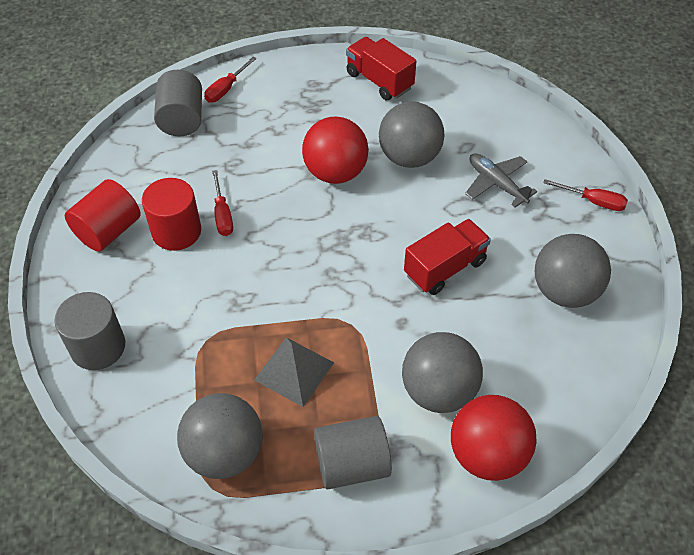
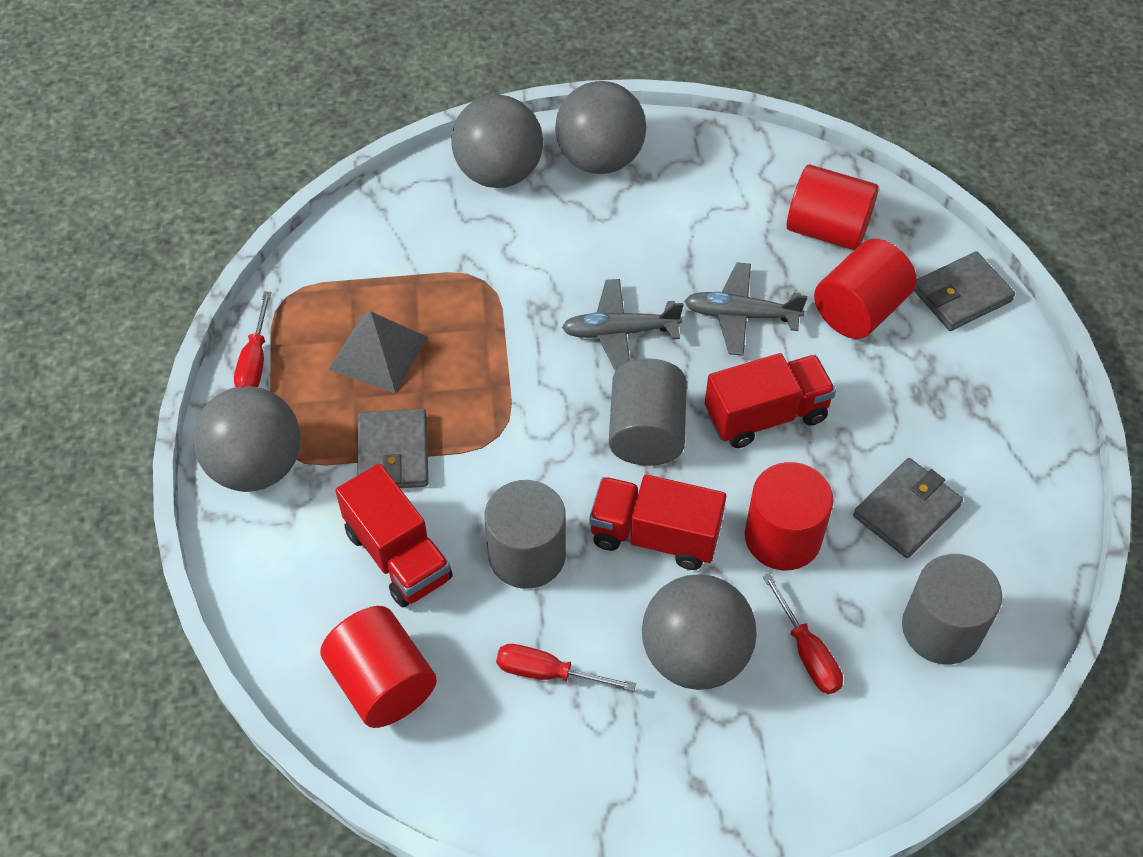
grey plane: 1 -> 2
grey wallet: 0 -> 3
red ball: 2 -> 0
red cylinder: 2 -> 4
red truck: 2 -> 3

